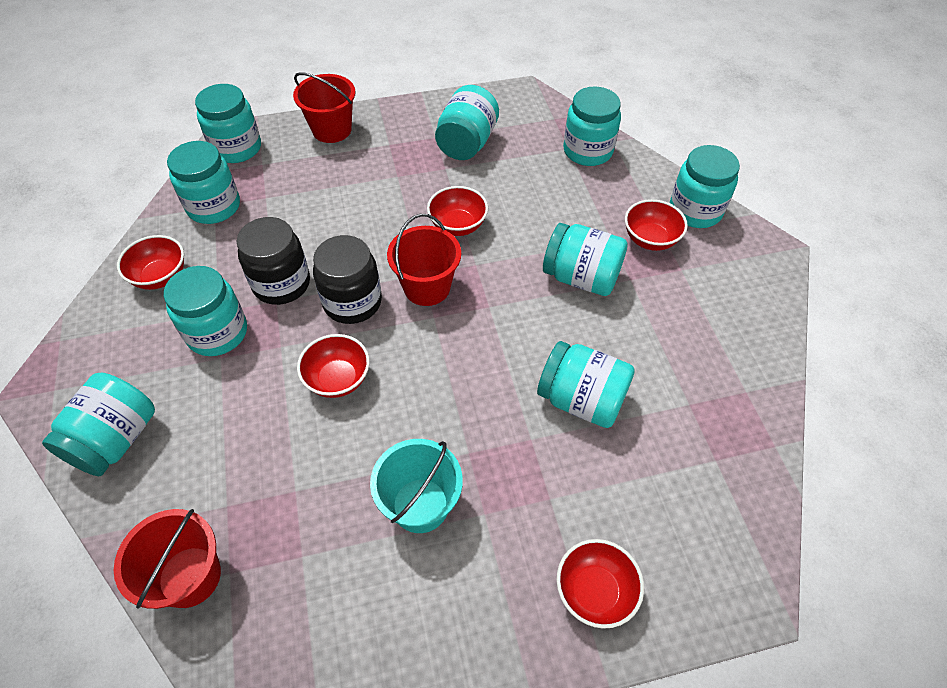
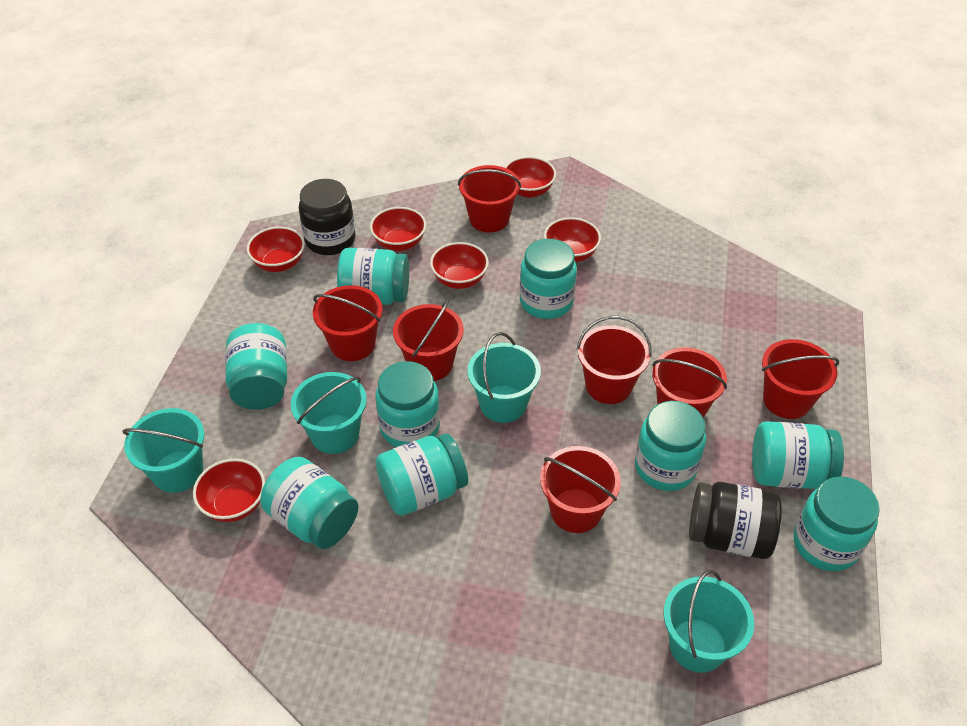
red bowl: 5 -> 6
red bucket: 3 -> 7
turquoise bucket: 1 -> 4

